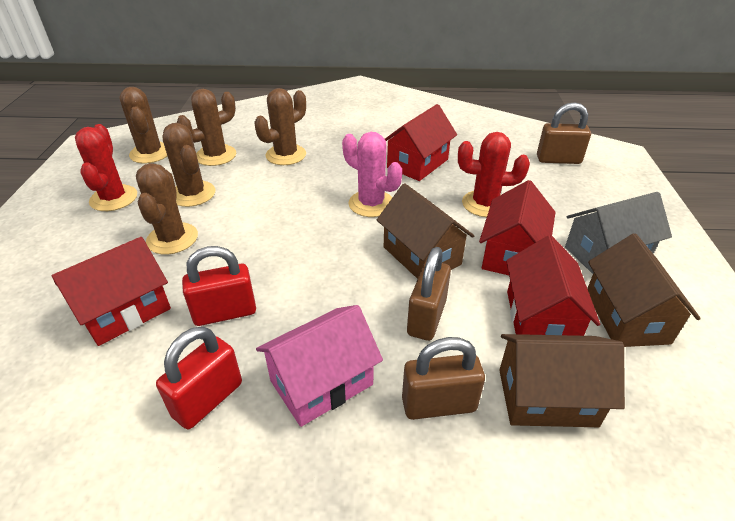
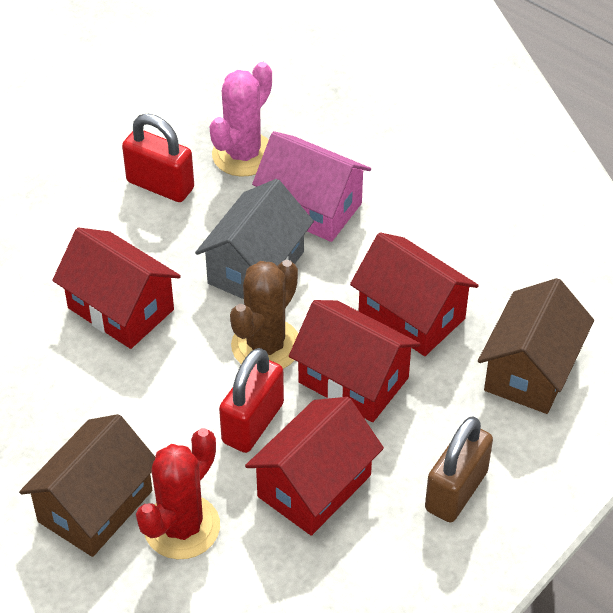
brown cactus: 5 -> 1
brown house: 3 -> 2
brown padlock: 3 -> 1
red cactus: 2 -> 1

